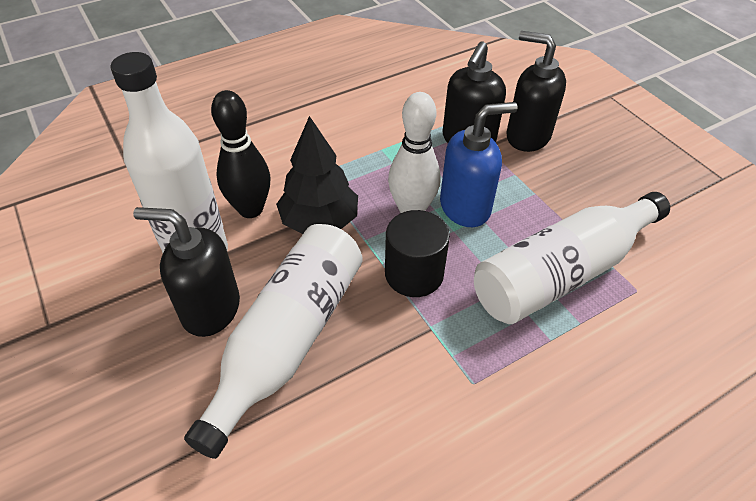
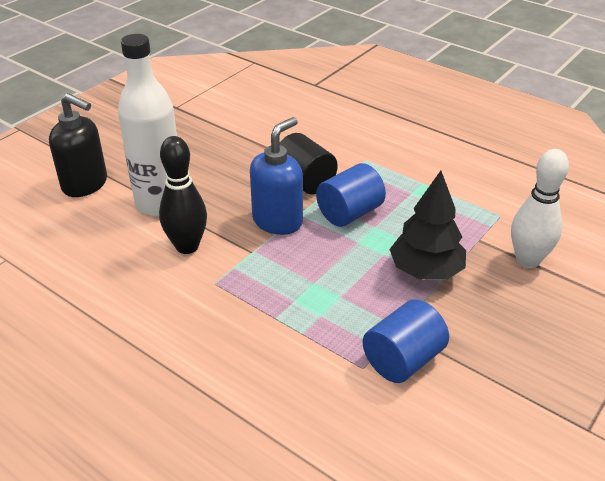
black soap dispenser: 3 -> 1
blue cylinder: 0 -> 2
white bottle: 3 -> 1

